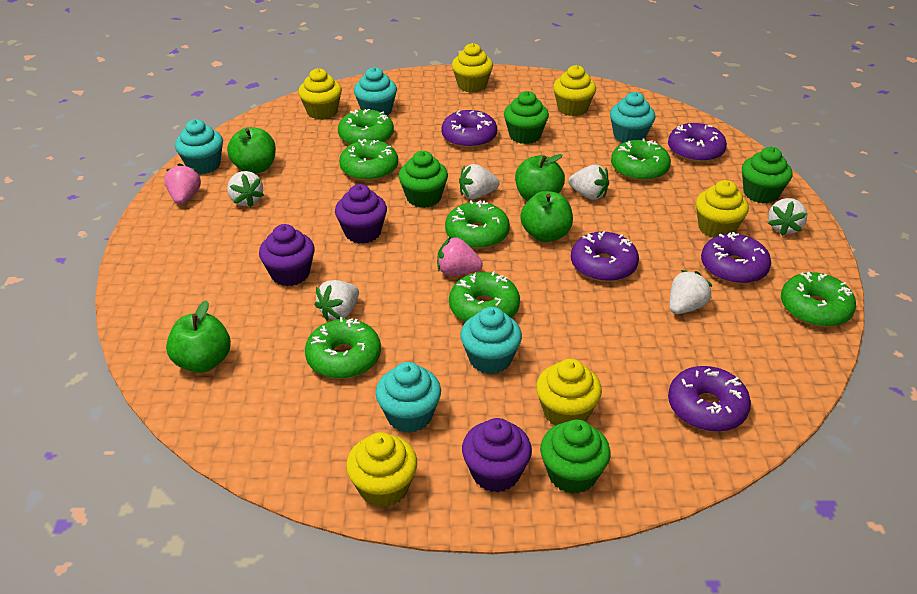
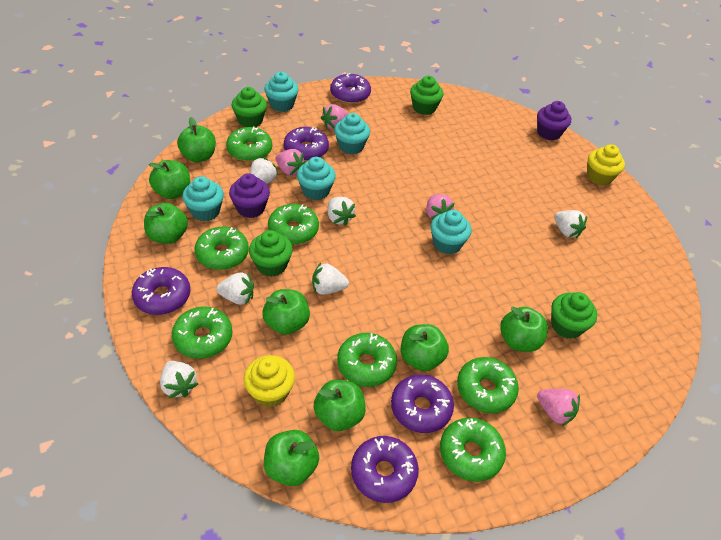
green apple: 4 -> 8
pink strawberry: 2 -> 4
purple cupcake: 3 -> 2
yellow cupcake: 6 -> 2

